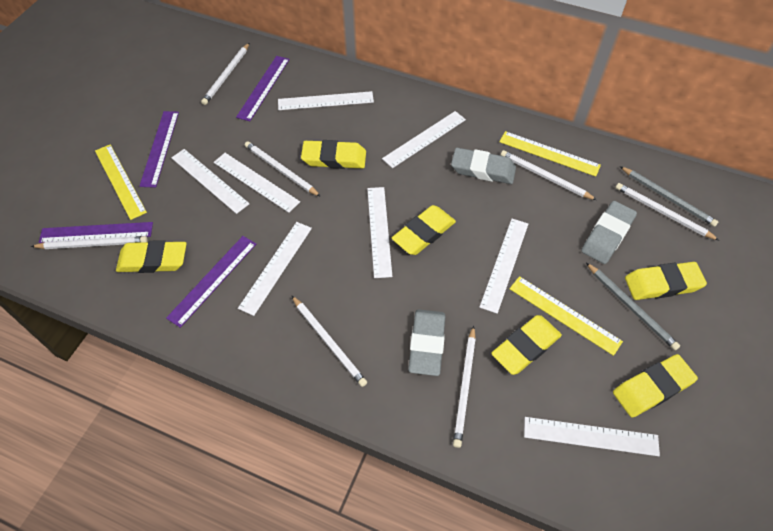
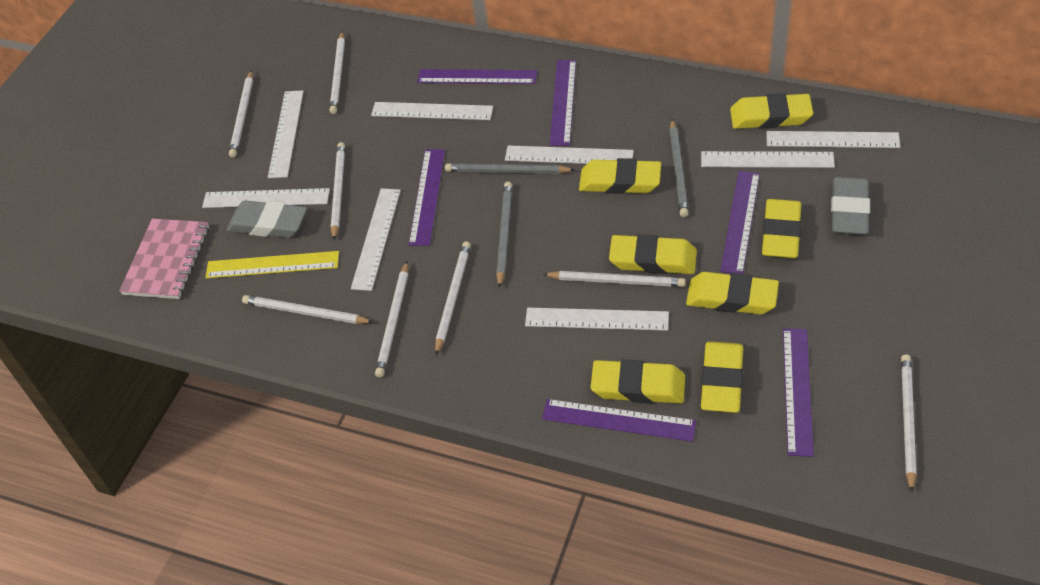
grey eraser: 3 -> 2
grey pencil: 2 -> 3
pink notebook: 0 -> 1
purple ruler: 4 -> 6
white pencil: 7 -> 8
yellow eraser: 6 -> 7
yellow ruler: 3 -> 1

